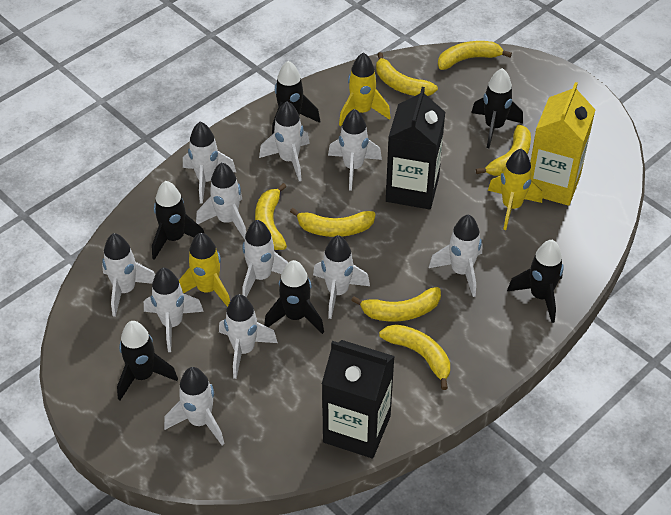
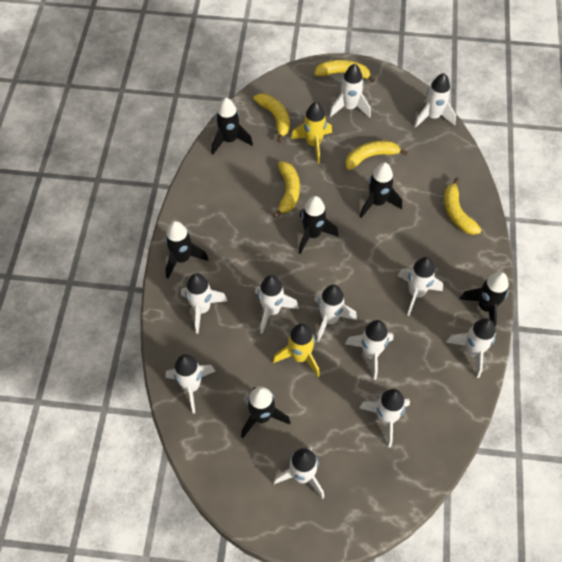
black carton: 2 -> 0
yellow banana: 7 -> 5
yellow carton: 1 -> 0
yellow rocket: 3 -> 2

